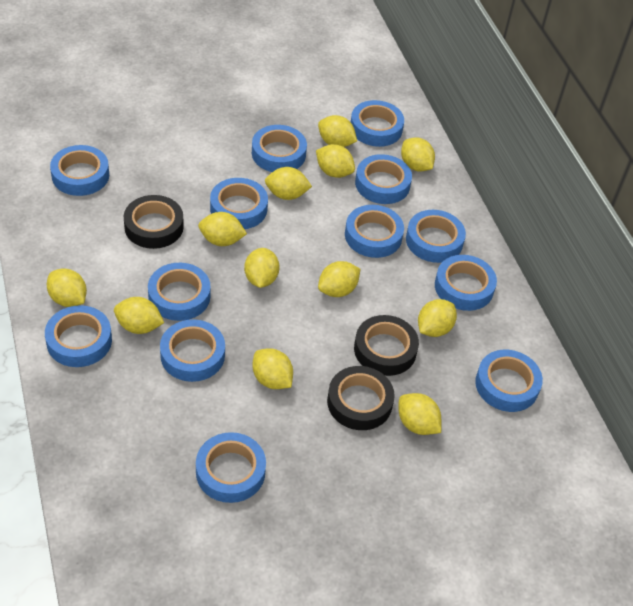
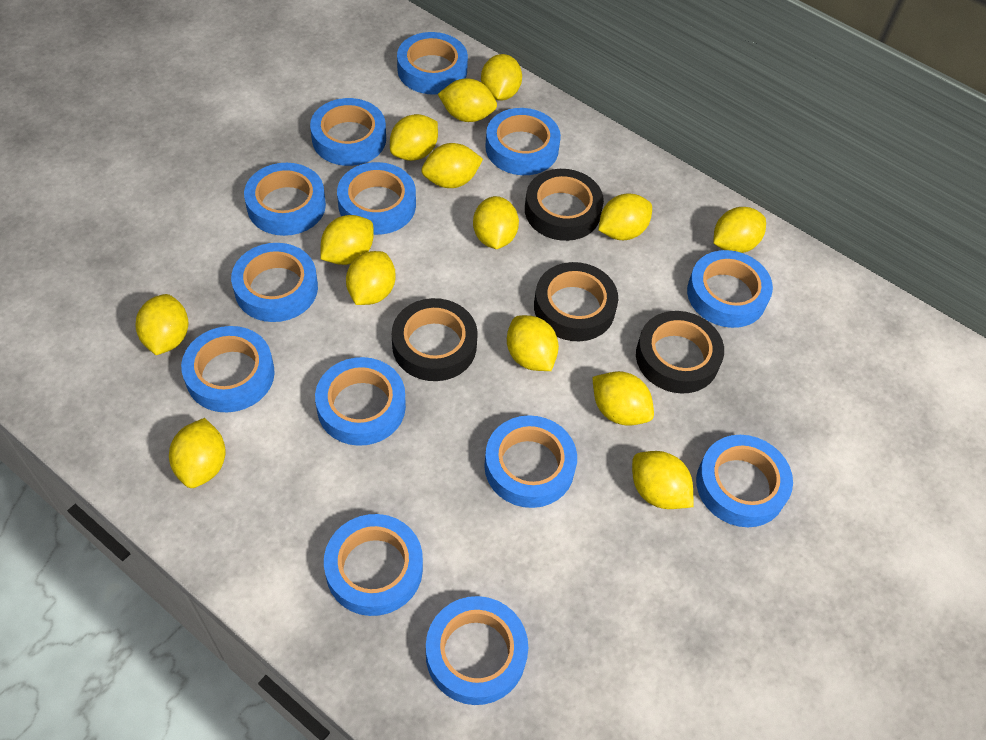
black tape: 3 -> 4
yellow lemon: 12 -> 14

